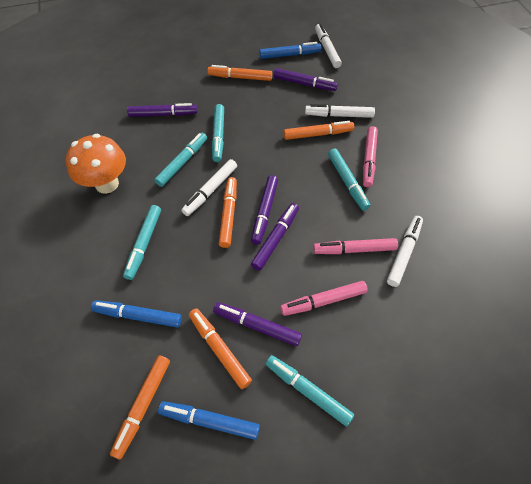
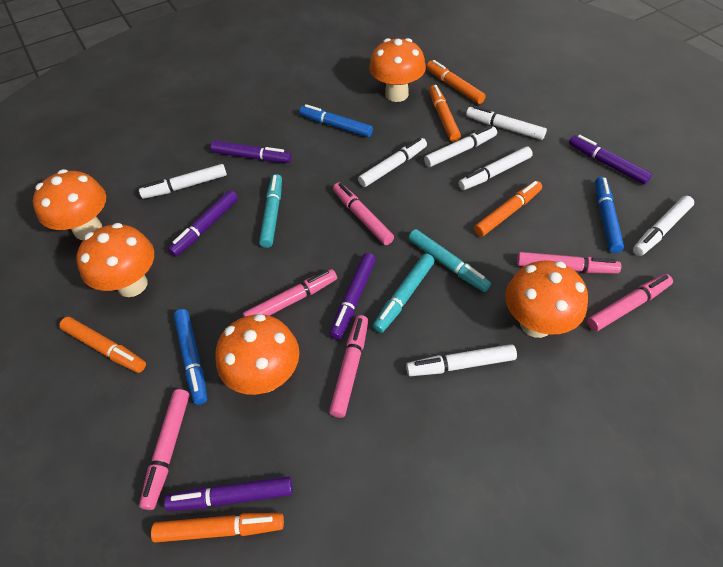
orange mushroom: 1 -> 5
pink marker: 3 -> 6
turquoise marker: 5 -> 3
white marker: 4 -> 7

